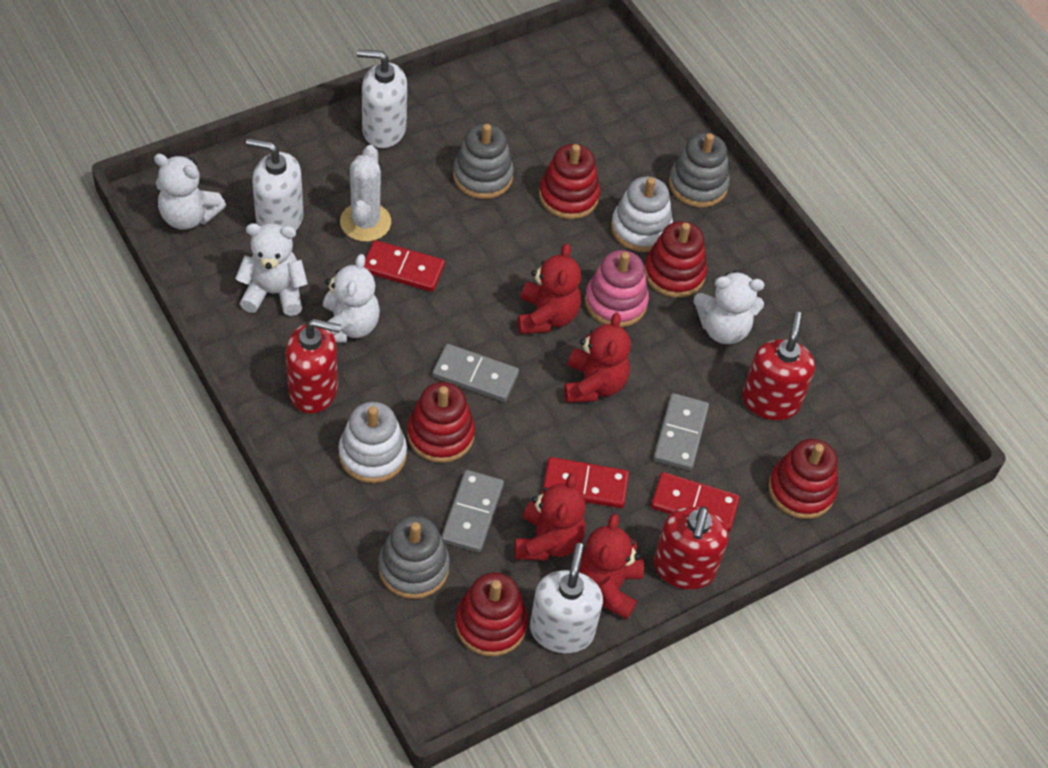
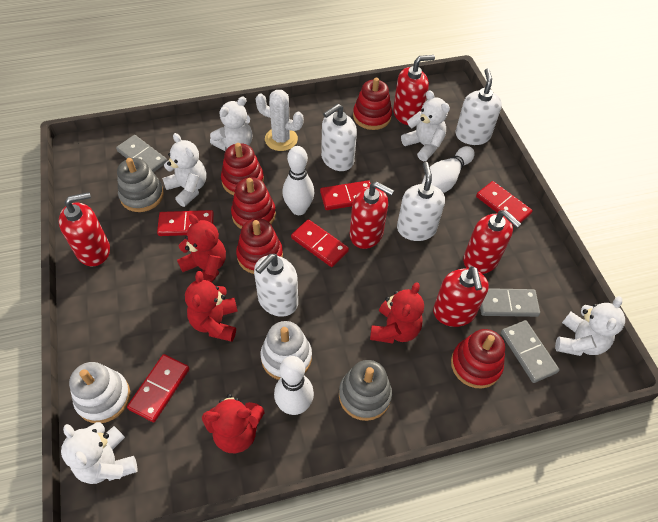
grey stacking toy: 3 -> 2
pink stacking toy: 1 -> 0
red domino: 3 -> 5
red soap dispenser: 3 -> 5
white bowling pin: 0 -> 3
white soap dispenser: 3 -> 4
white teddy bear: 4 -> 5

